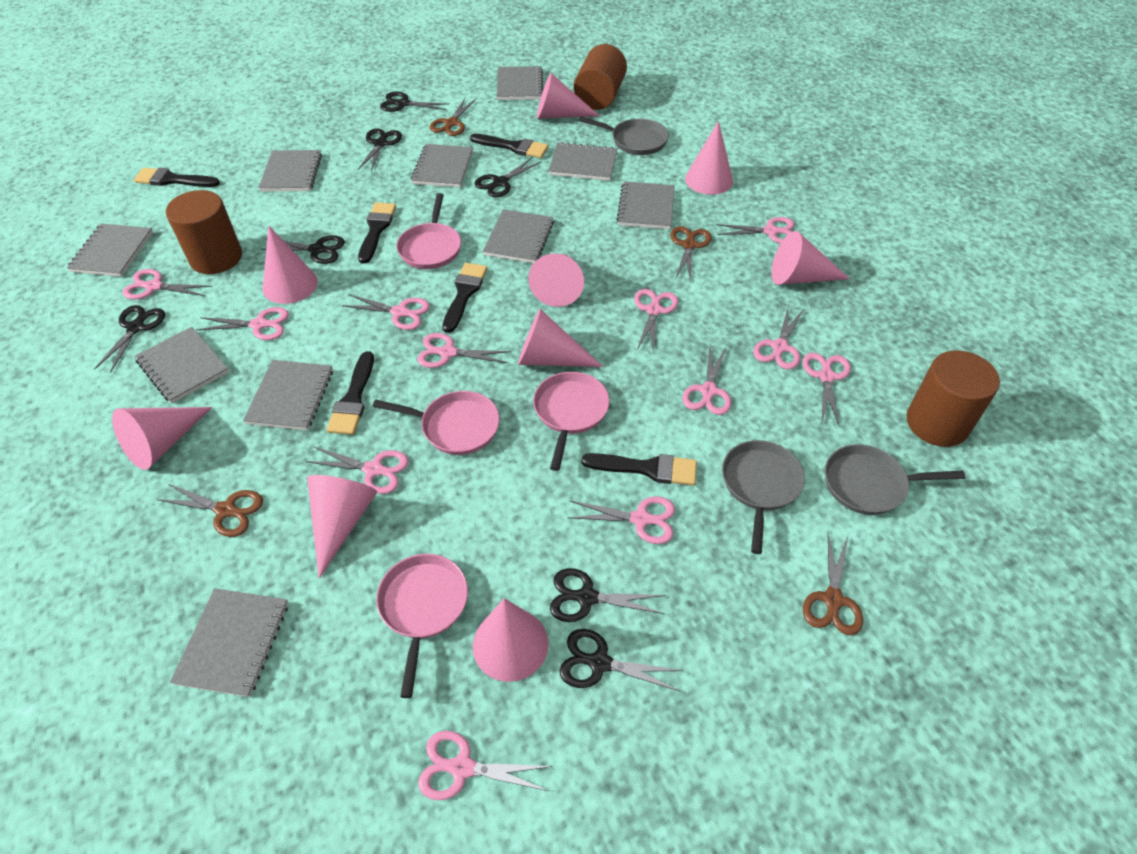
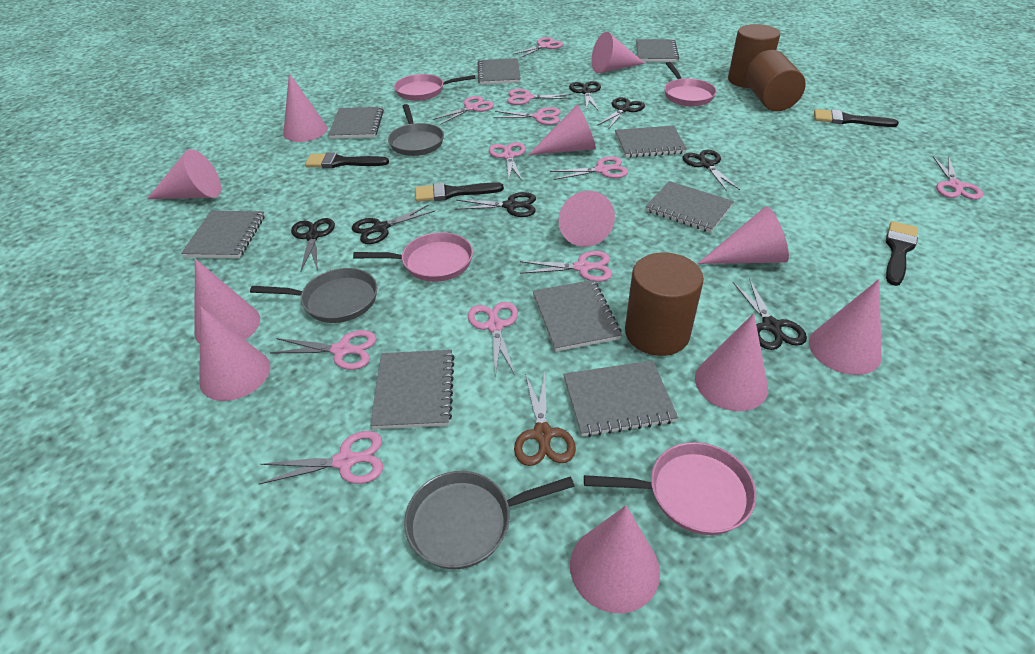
black brush: 6 -> 4
brown scissors: 4 -> 1
grey notebook: 10 -> 9
pink cone: 9 -> 11
pink scissors: 12 -> 11

